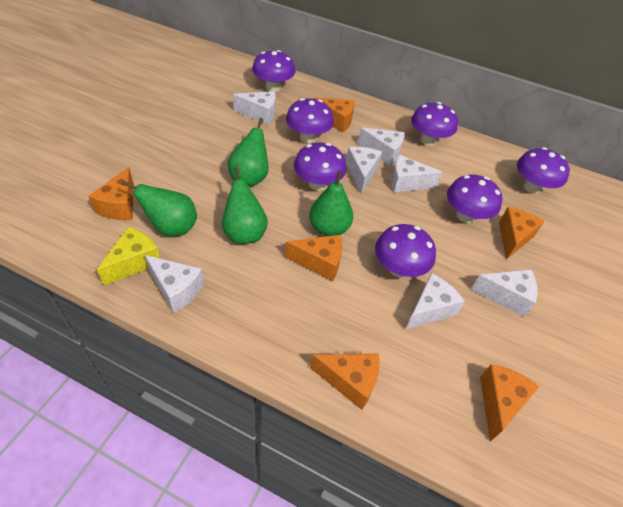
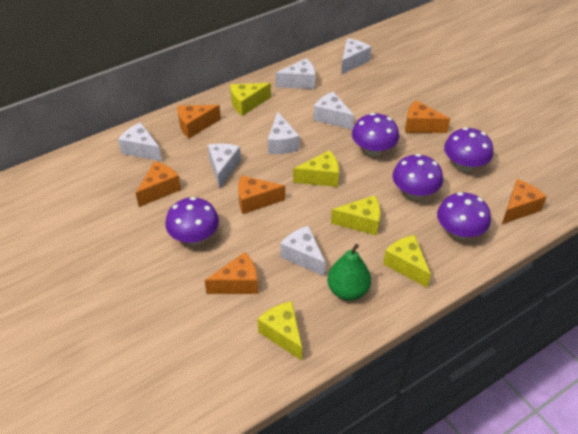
green pear: 4 -> 1
purple mushroom: 7 -> 5
yellow cheese: 1 -> 5

